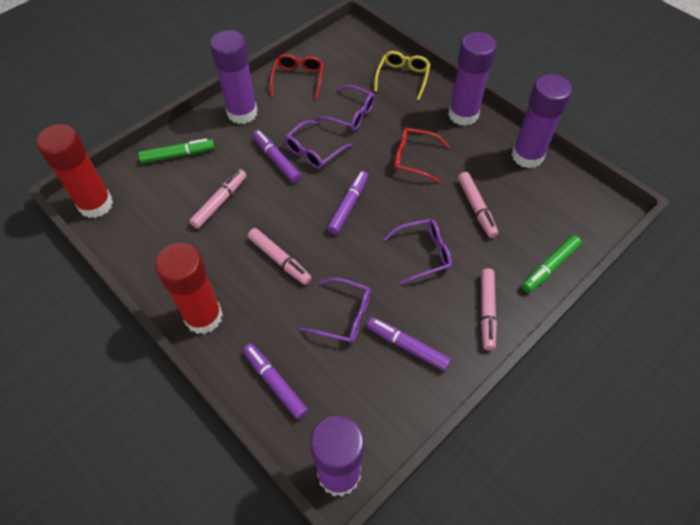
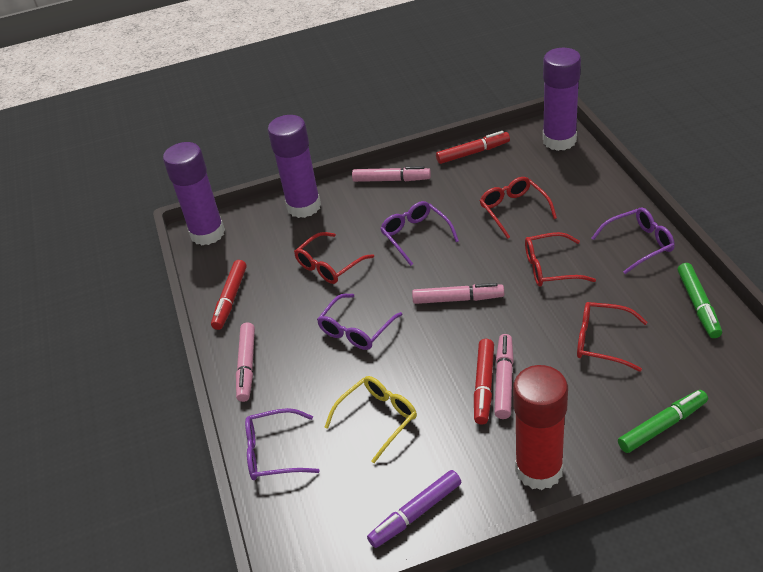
purple glue stick: 4 -> 3
purple marker: 4 -> 1
red glasses: 2 -> 4
red glue stick: 2 -> 1
red marker: 0 -> 3

